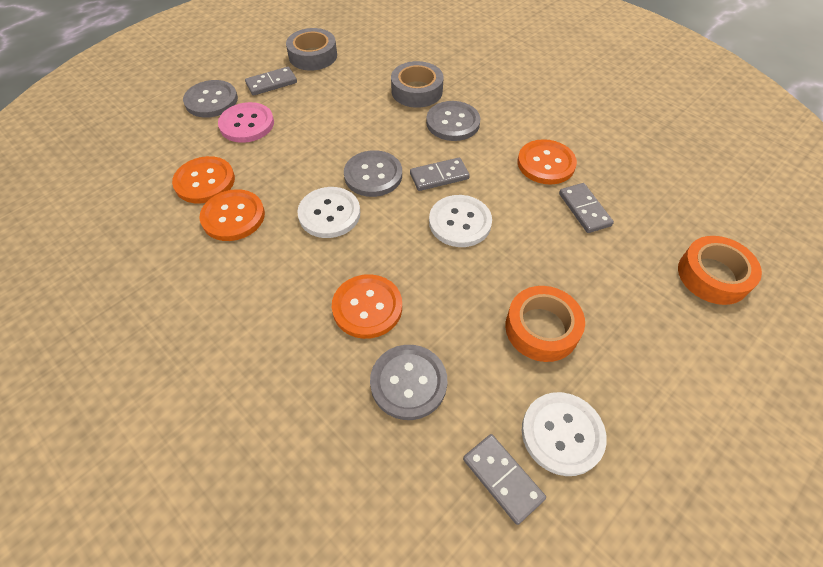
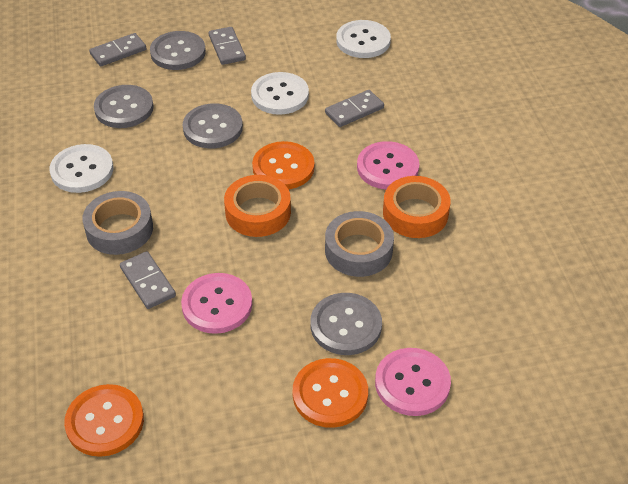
orange button: 4 -> 3
pink button: 1 -> 3

